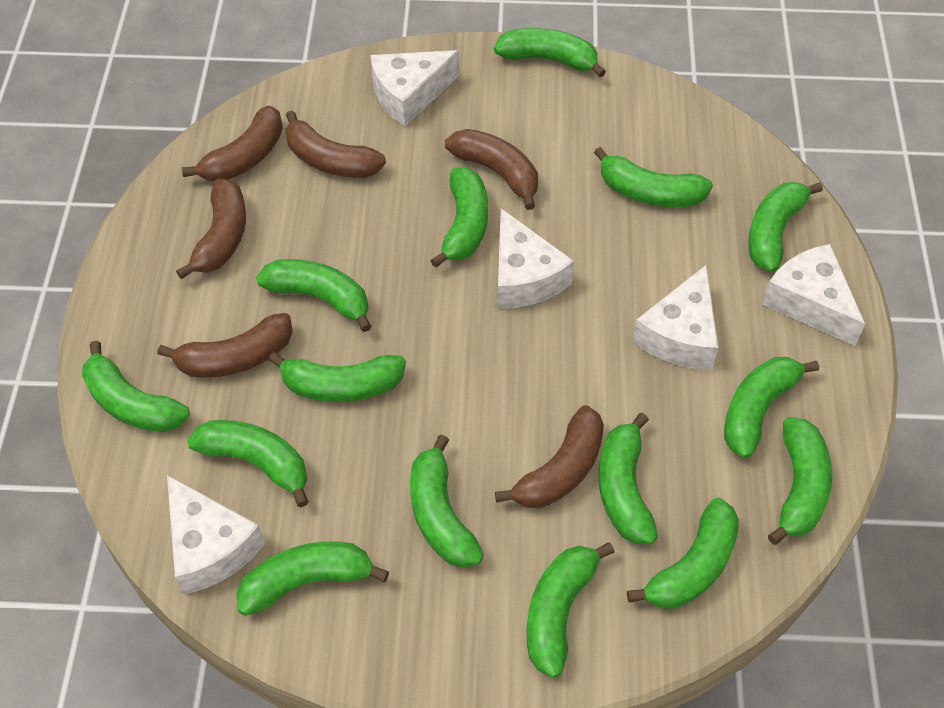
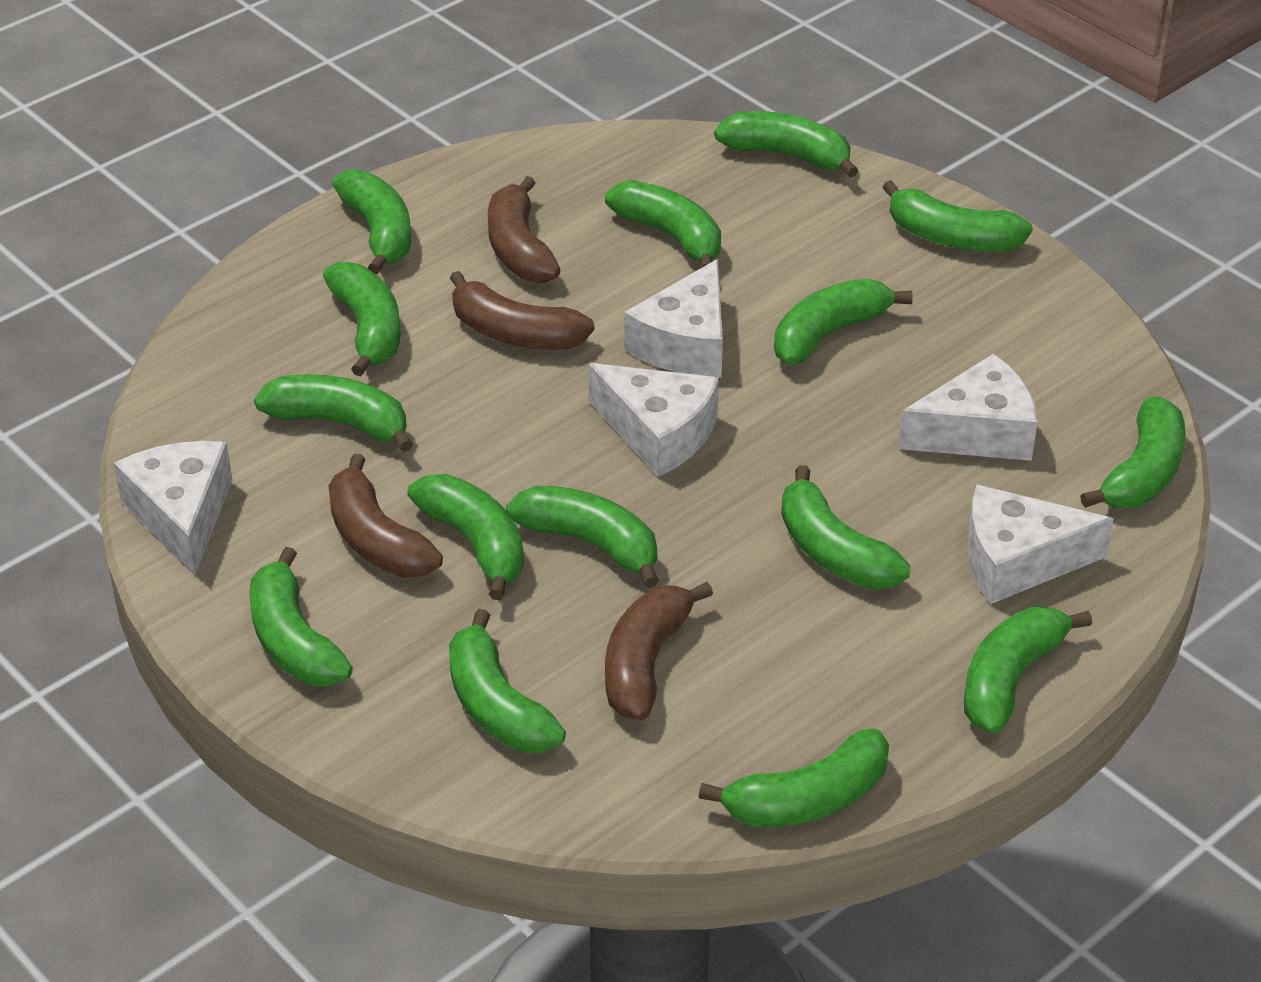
brown banana: 6 -> 4

